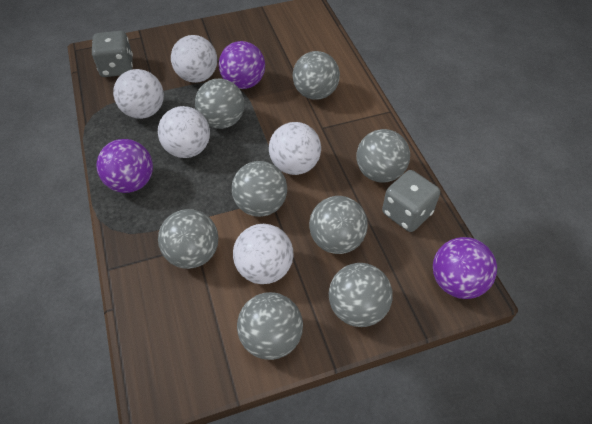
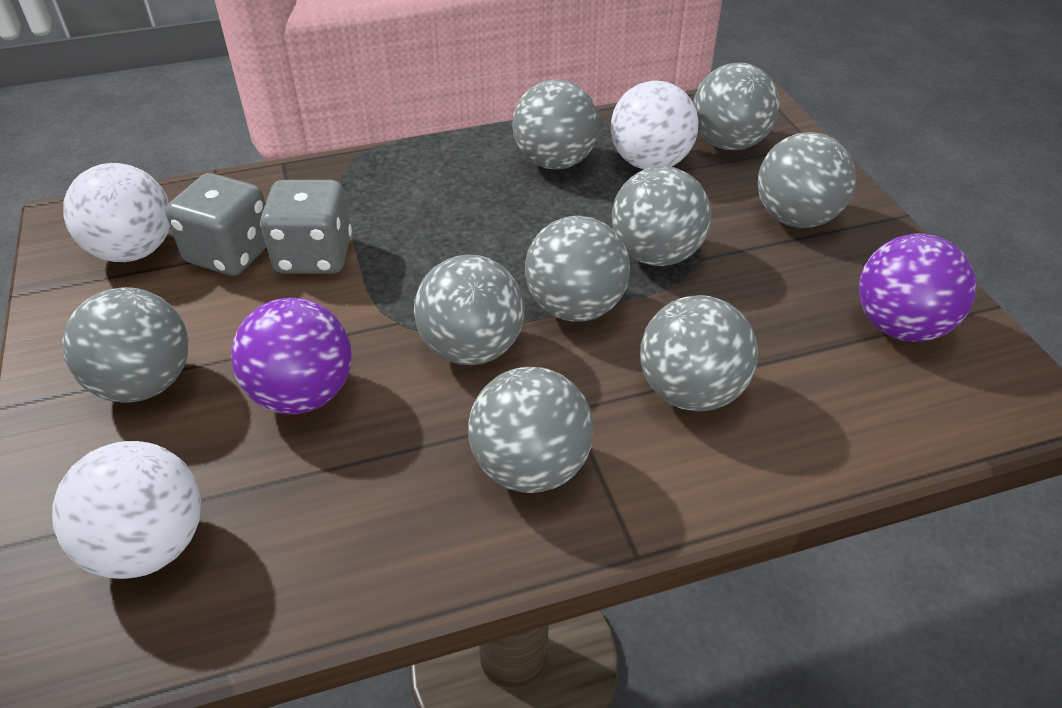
grey ball: 8 -> 9
purple ball: 3 -> 2
white ball: 5 -> 3

